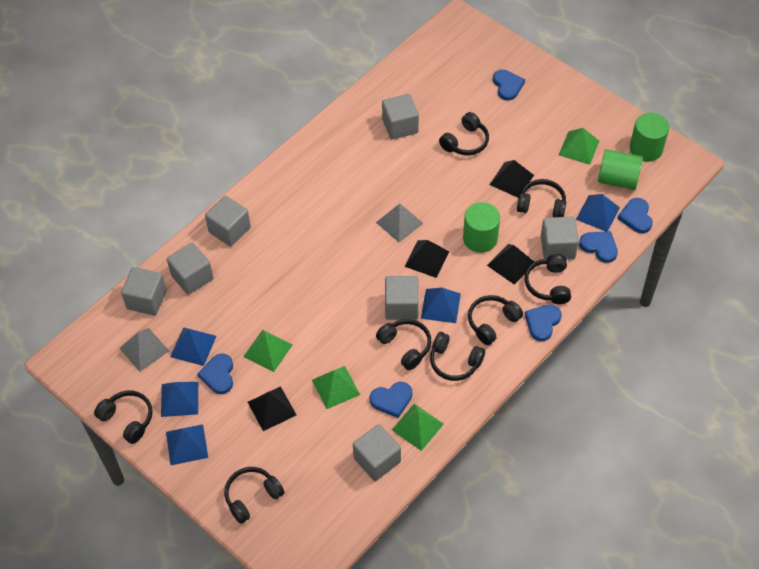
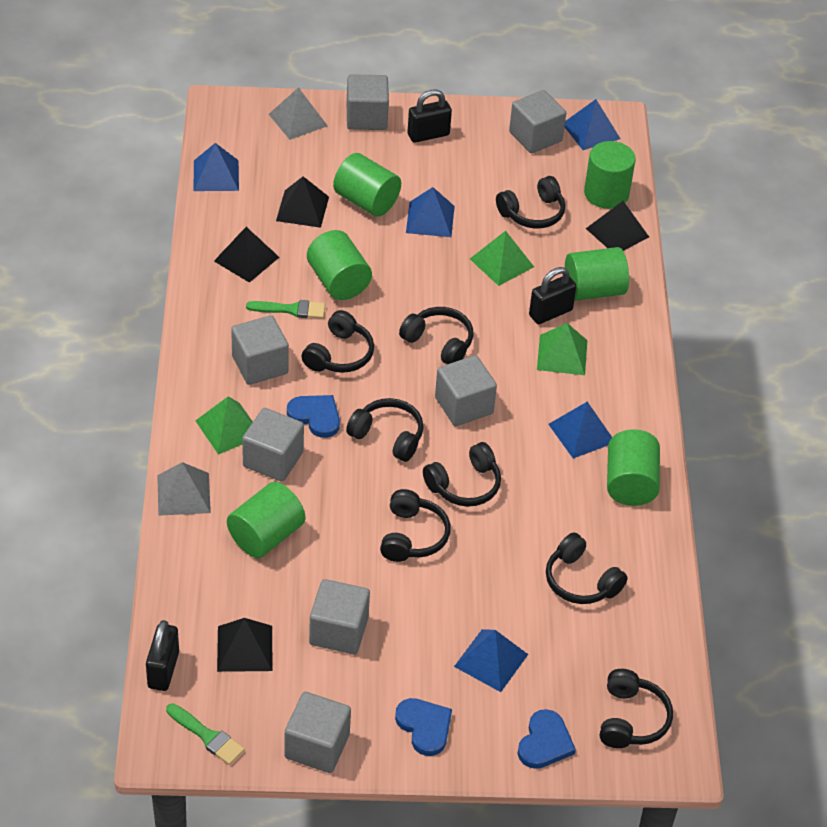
black padlock: 0 -> 3
blue heart: 6 -> 3
green brush: 0 -> 2
green cylinder: 3 -> 6
green pyramid: 4 -> 3

